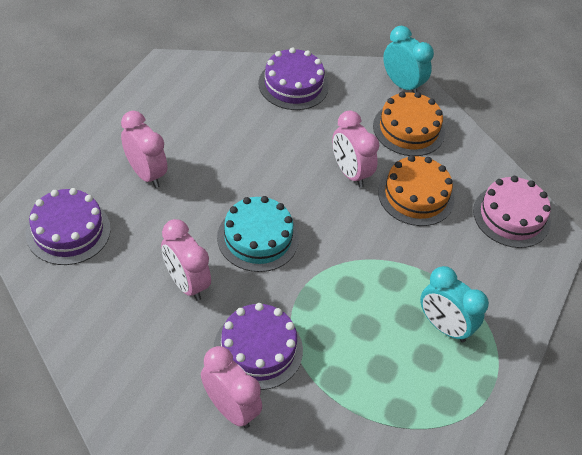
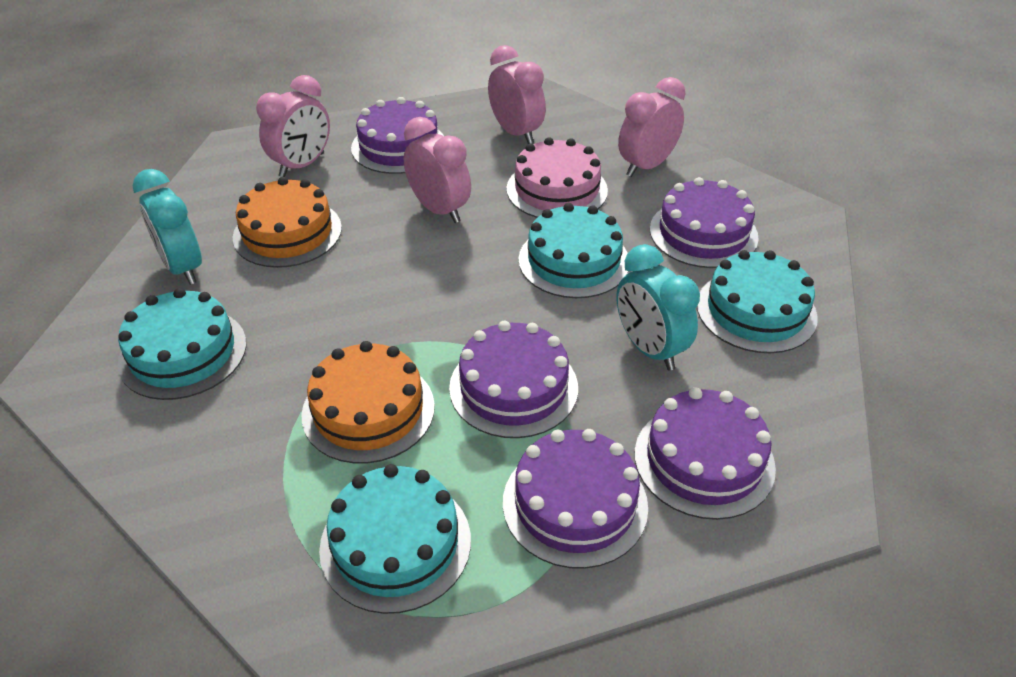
purple cake: 3 -> 5
turquoise cake: 1 -> 4

